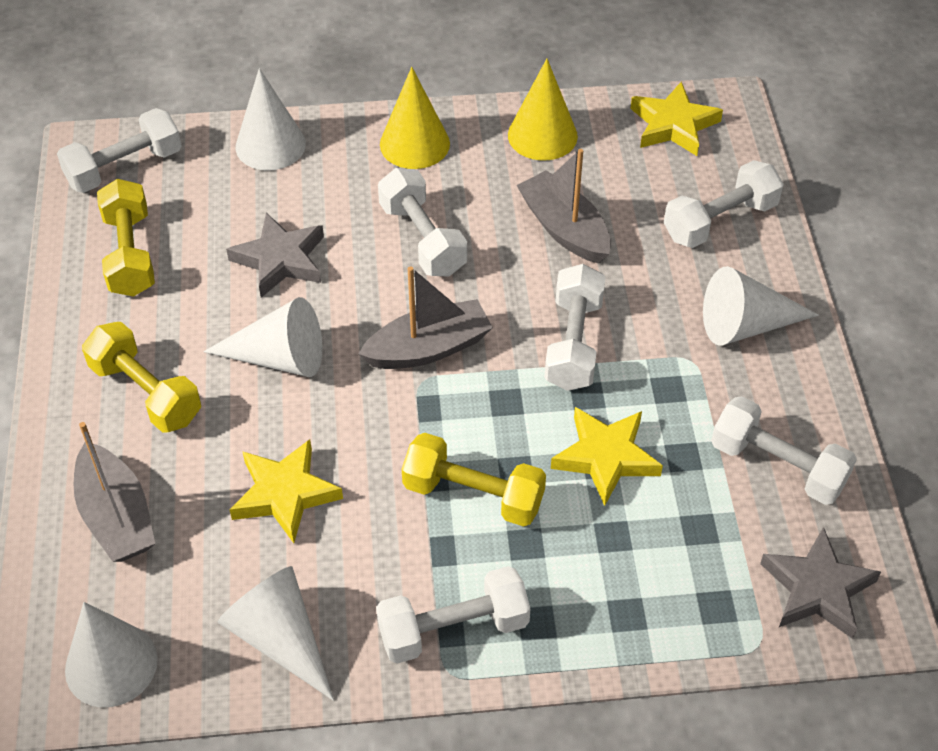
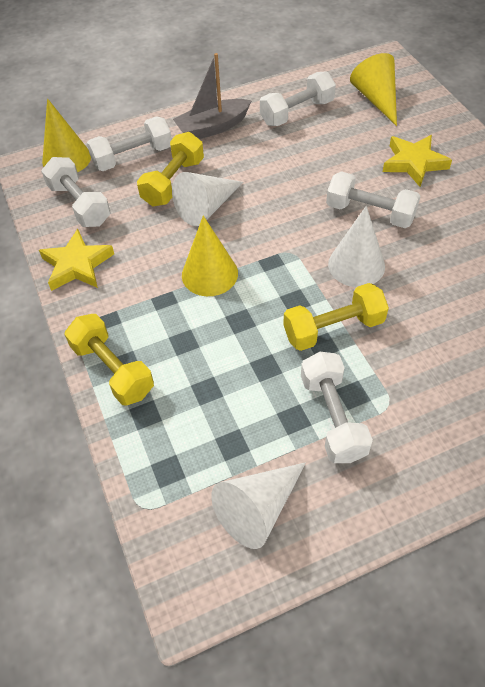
grey boat: 3 -> 1
grey star: 2 -> 0
white cone: 5 -> 3
white dumbbell: 6 -> 5
yellow cone: 2 -> 3
yellow star: 3 -> 2

